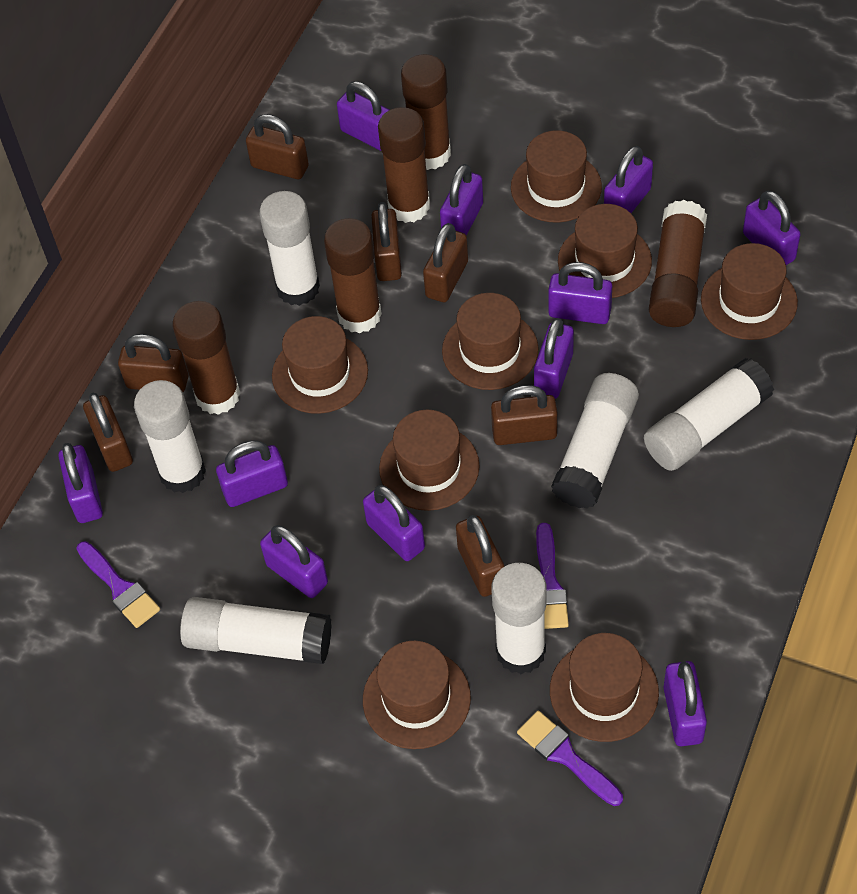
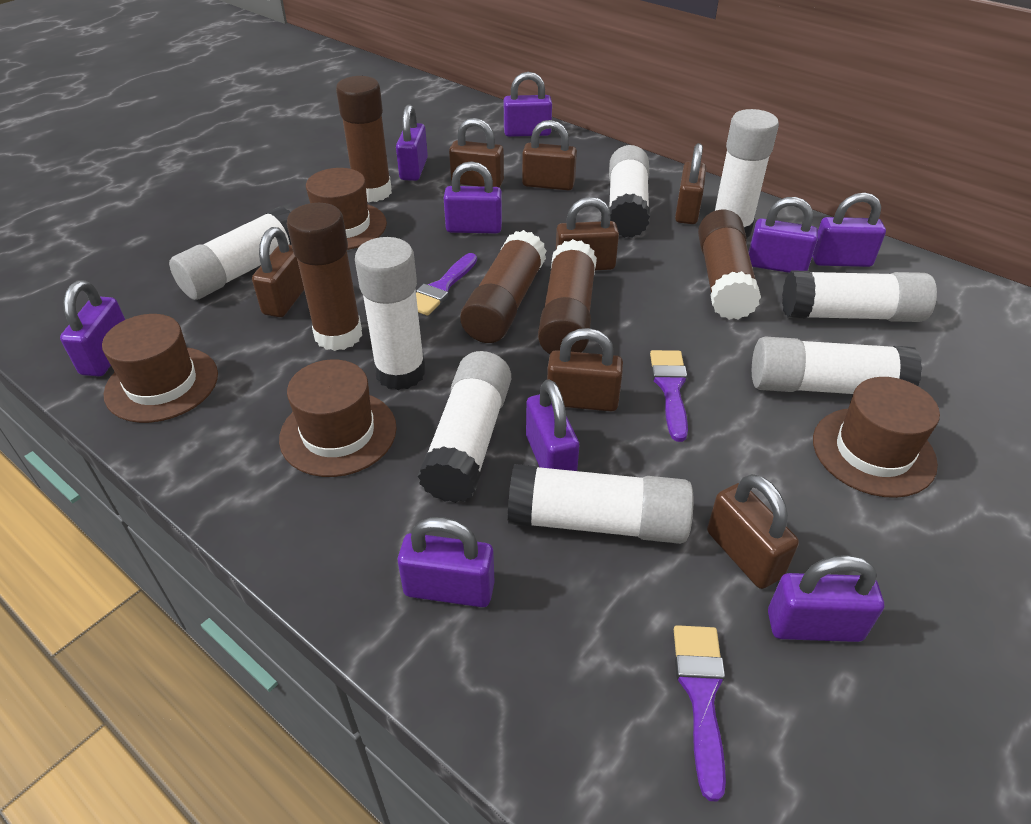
brown hat: 8 -> 4
purple padlock: 11 -> 9
white glue stick: 6 -> 8

